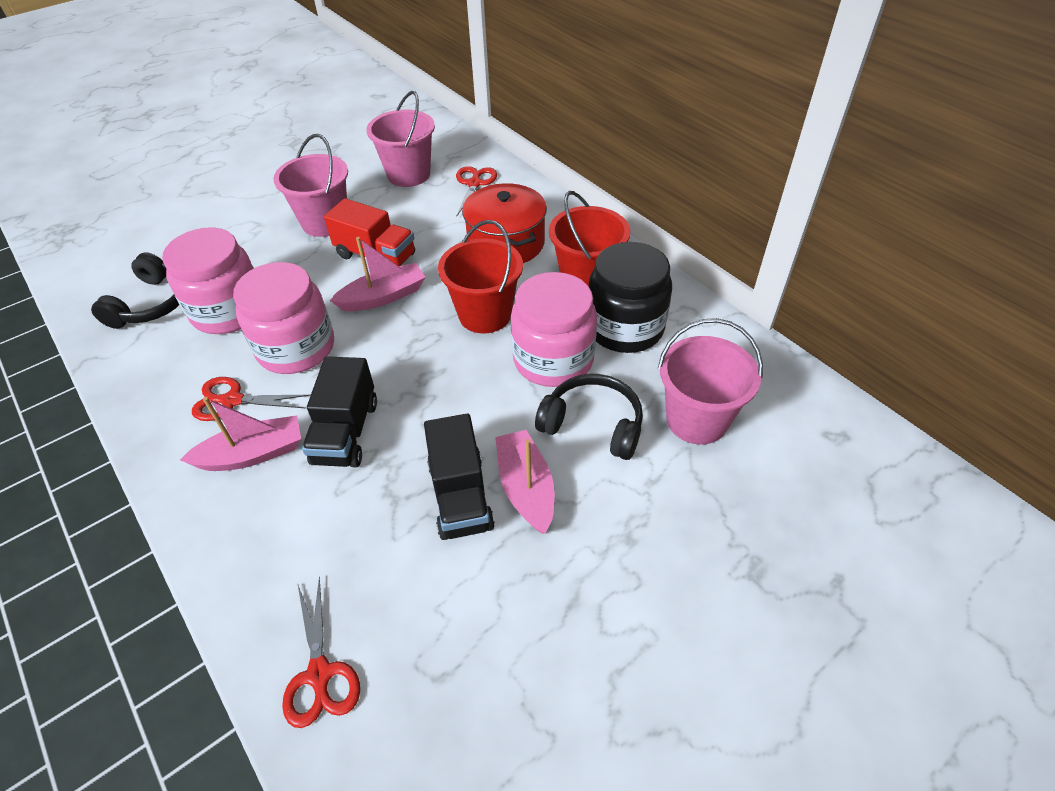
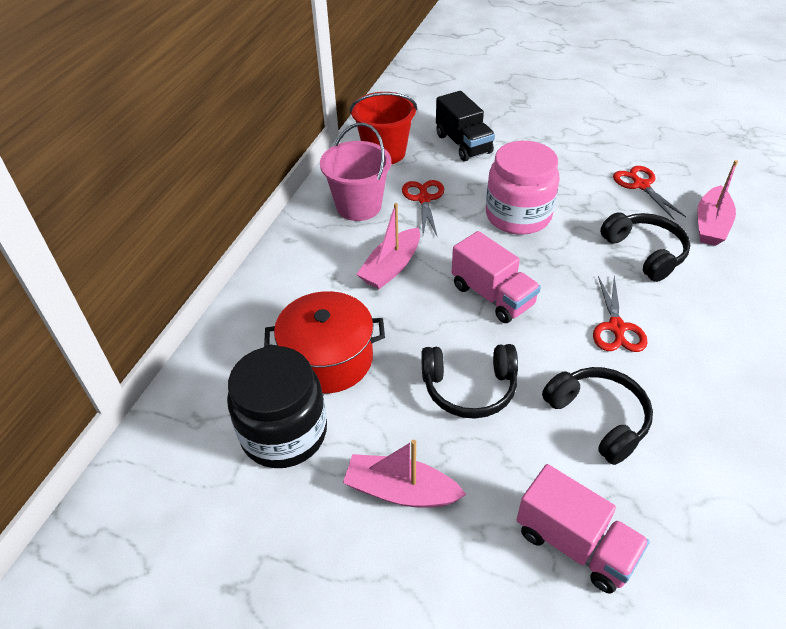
black headphones: 2 -> 3
black truck: 2 -> 1
pink bucket: 3 -> 1
pink jar: 3 -> 1
pink truck: 0 -> 2
red bucket: 2 -> 1
red truck: 1 -> 0

